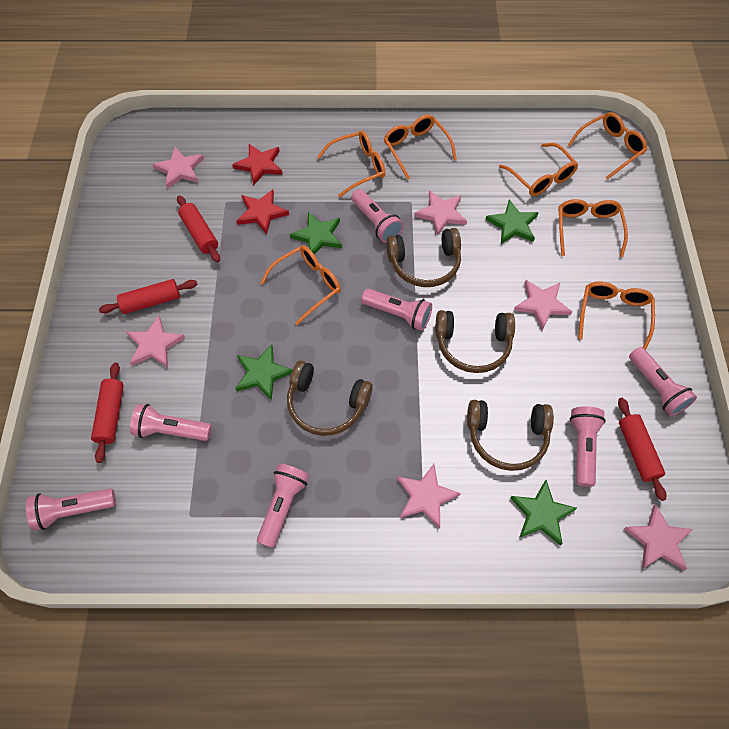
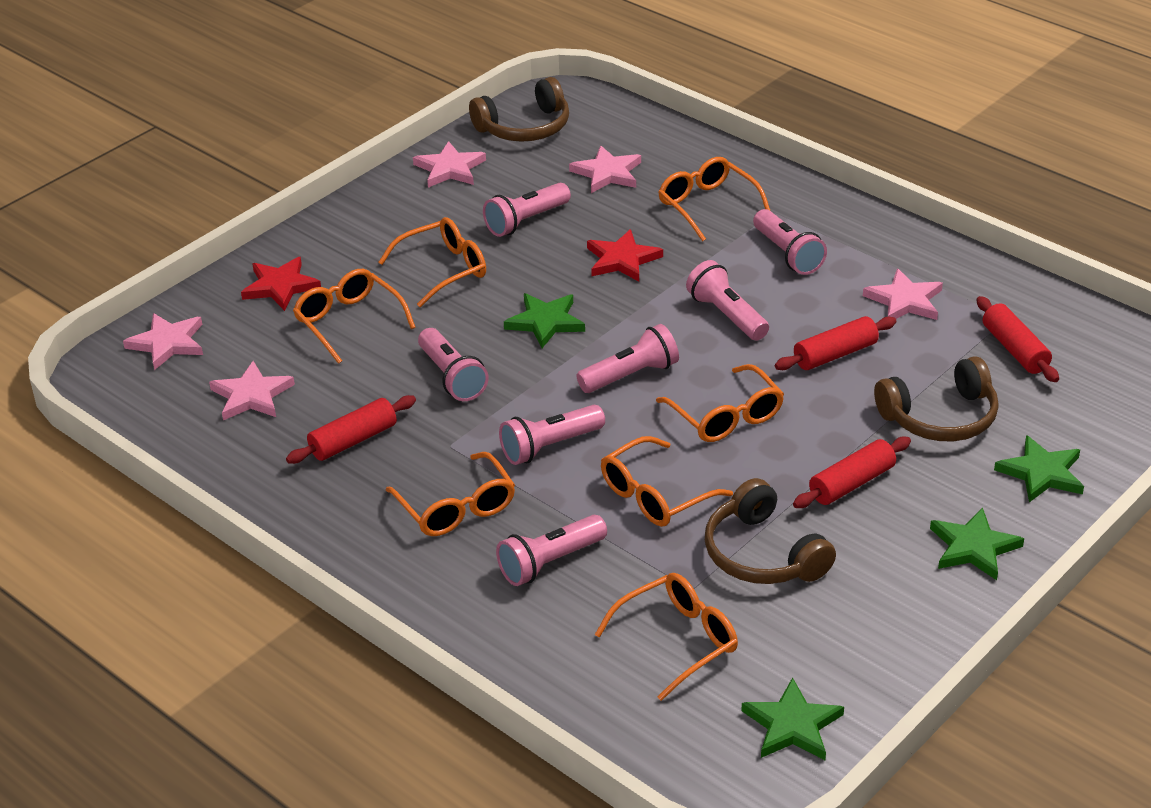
brown headphones: 4 -> 3
pink star: 6 -> 5

